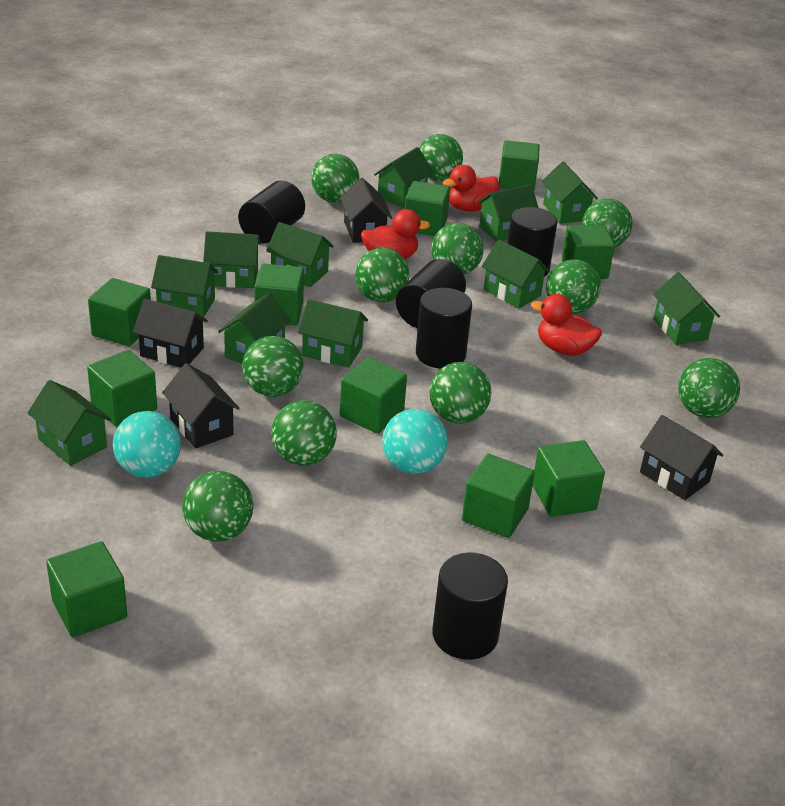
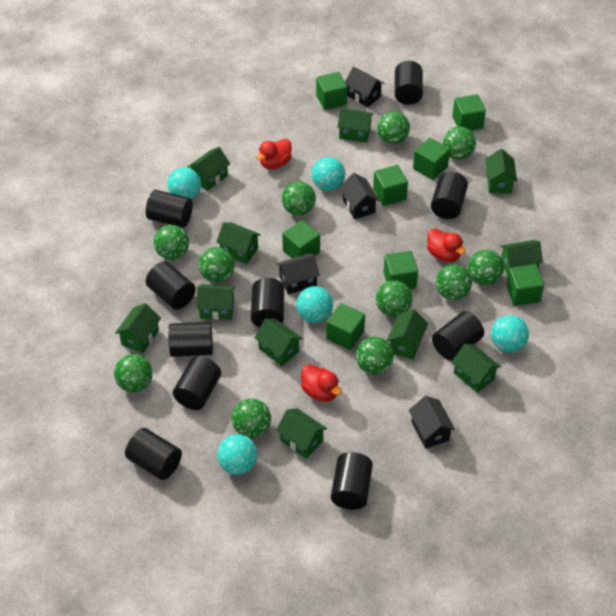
black cylinder: 5 -> 10
green cube: 10 -> 8
turquoise ball: 2 -> 5

